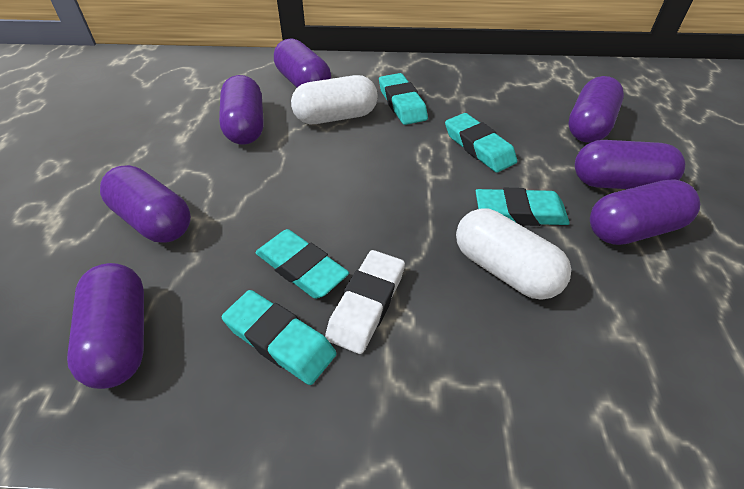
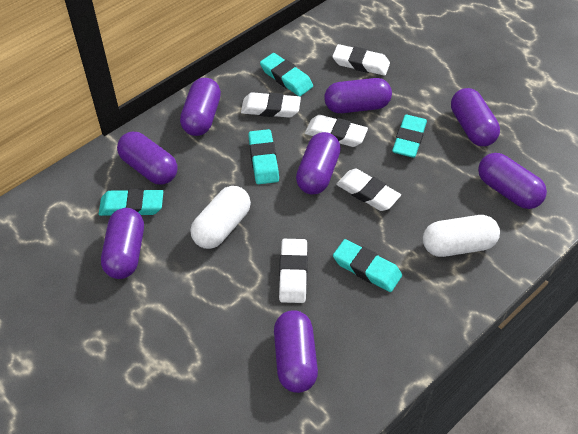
purple capsule: 7 -> 8
white eraser: 1 -> 5

